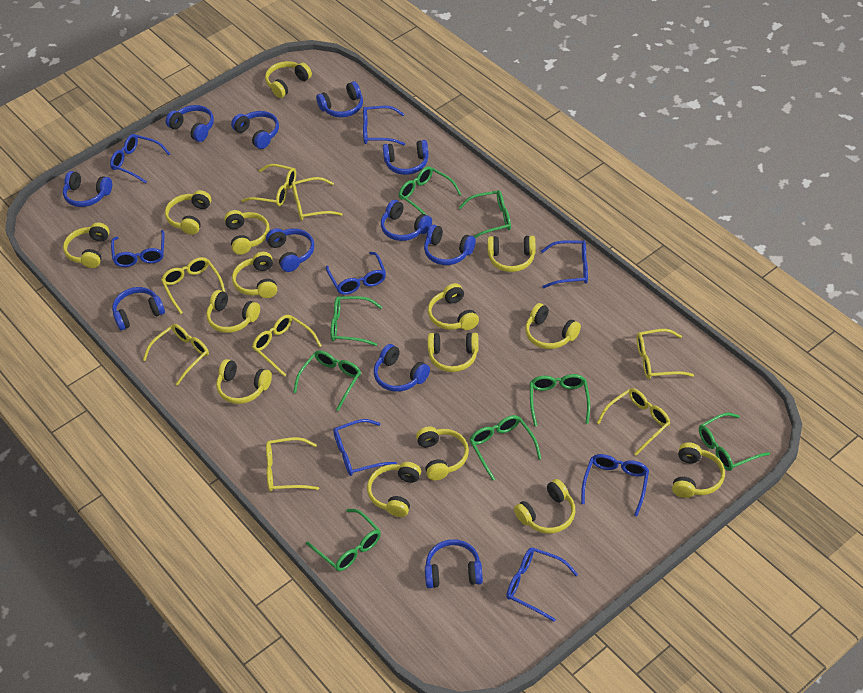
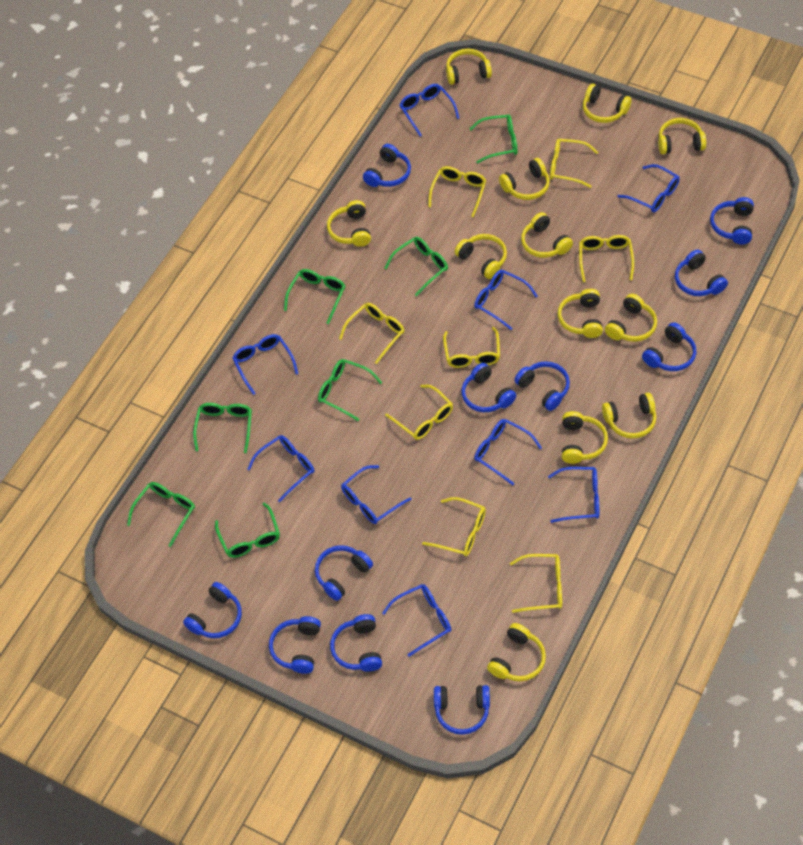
blue glasses: 8 -> 9
green glasses: 8 -> 7
yellow headphones: 15 -> 12

